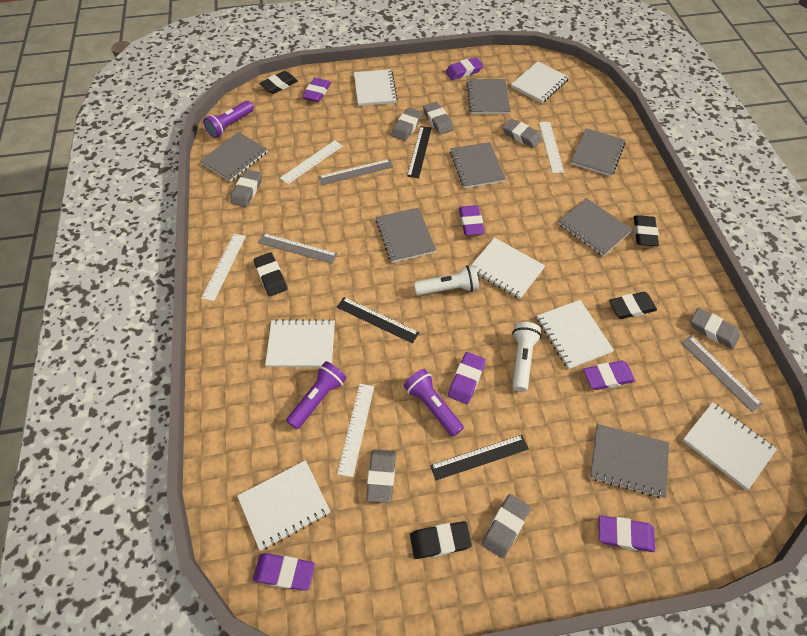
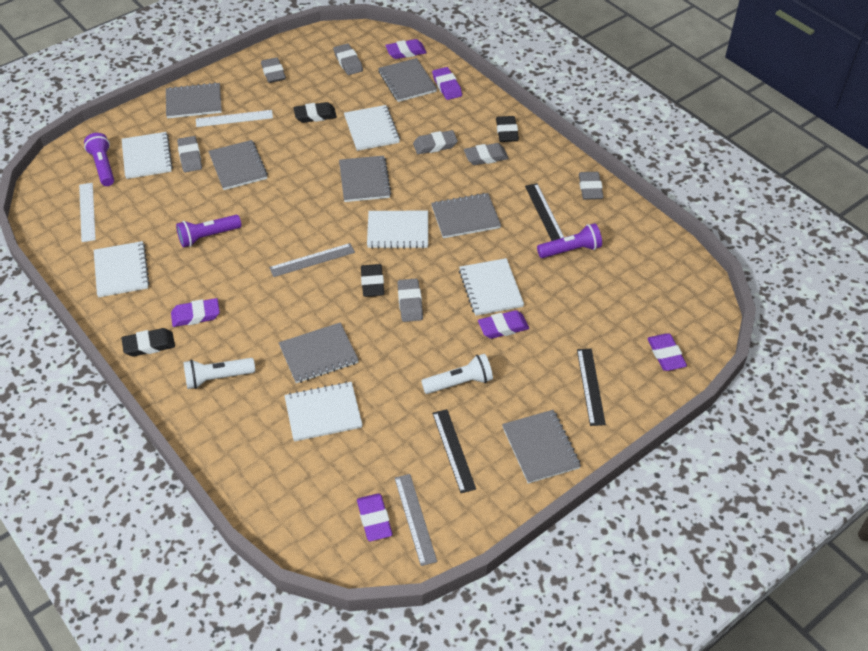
black eraser: 5 -> 4
grey ruler: 3 -> 2
purple eraser: 7 -> 6
white notebook: 7 -> 6
white ruler: 4 -> 2

